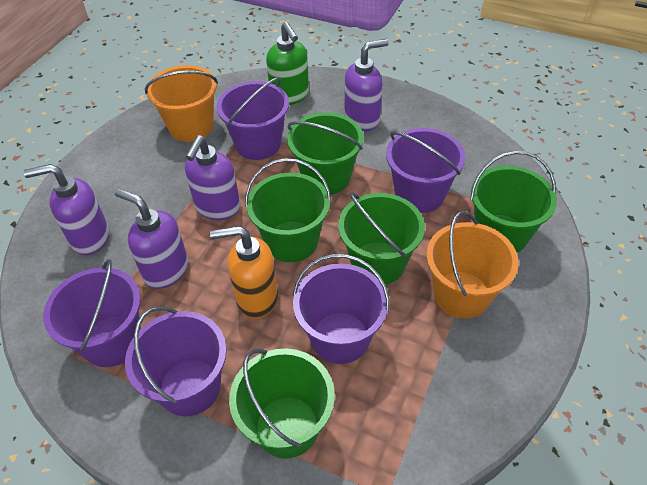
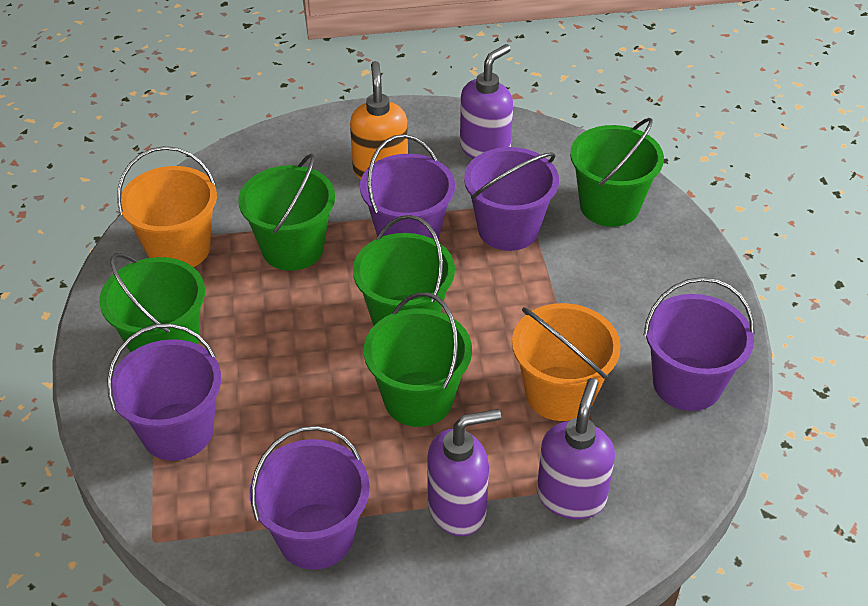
green soap dispenser: 1 -> 0
purple soap dispenser: 4 -> 3

